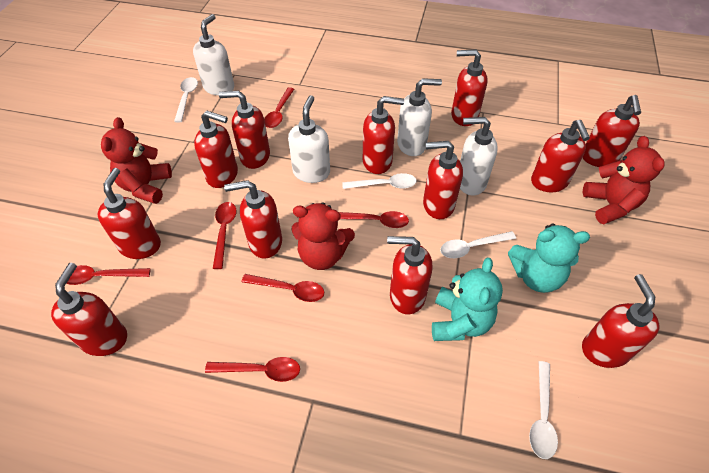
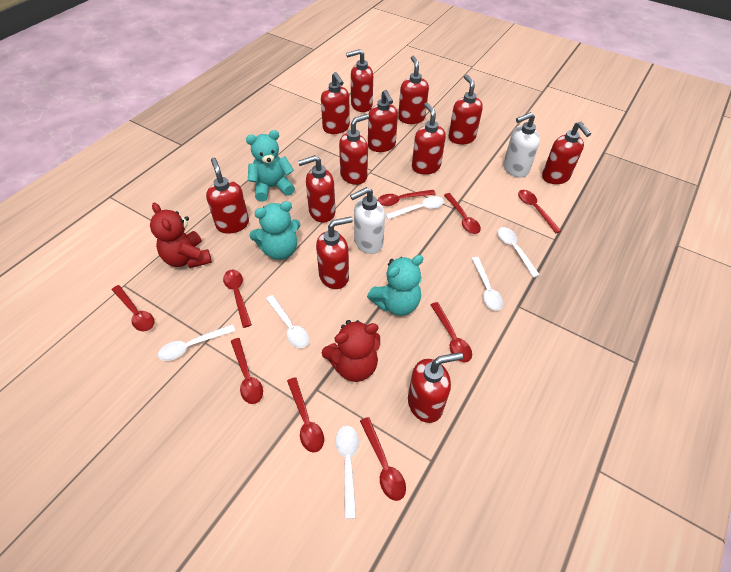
red spoon: 6 -> 9
red teddy bear: 3 -> 2
turquoise teddy bear: 2 -> 3
white soap dispenser: 4 -> 2
white spoon: 4 -> 6

